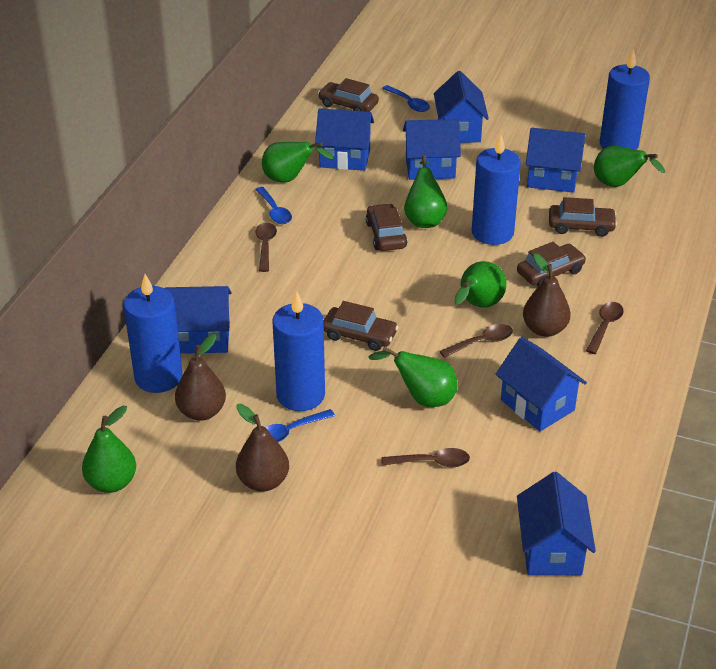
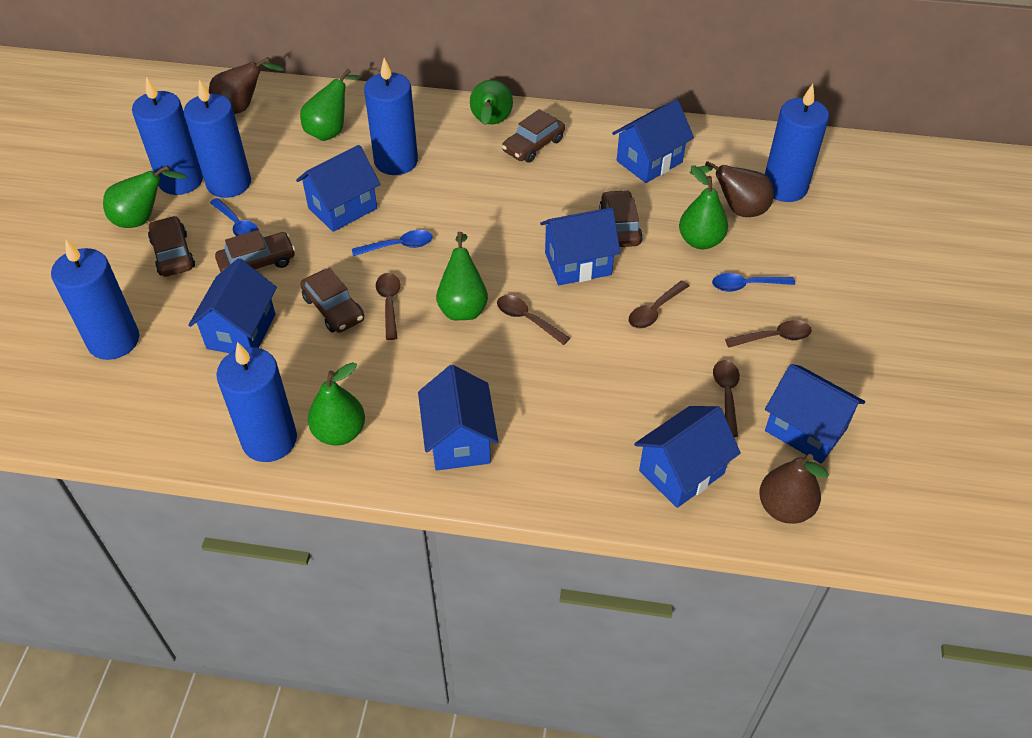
blue candle: 4 -> 6
brown spoon: 4 -> 5

